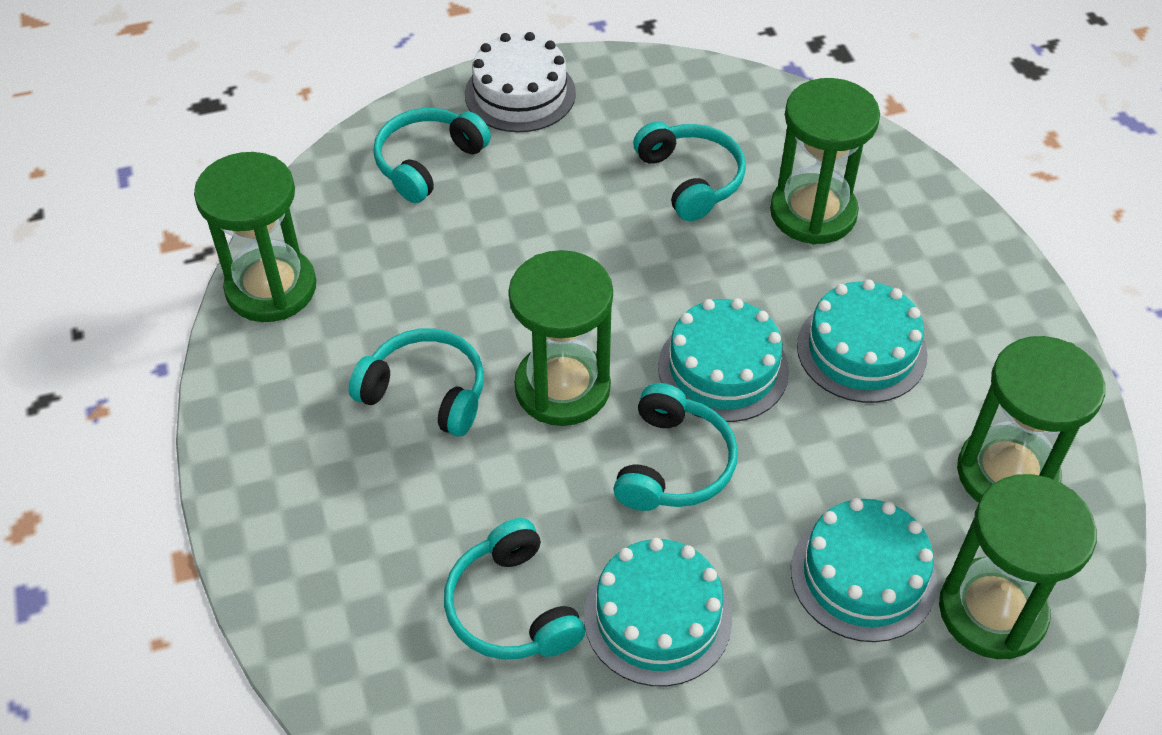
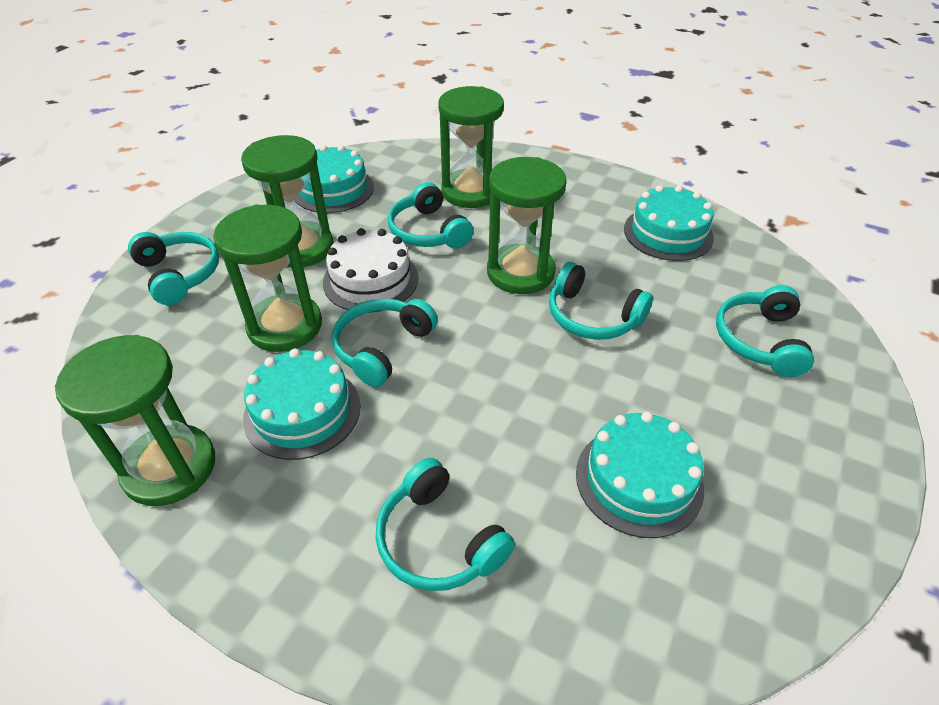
turquoise headphones: 5 -> 6

